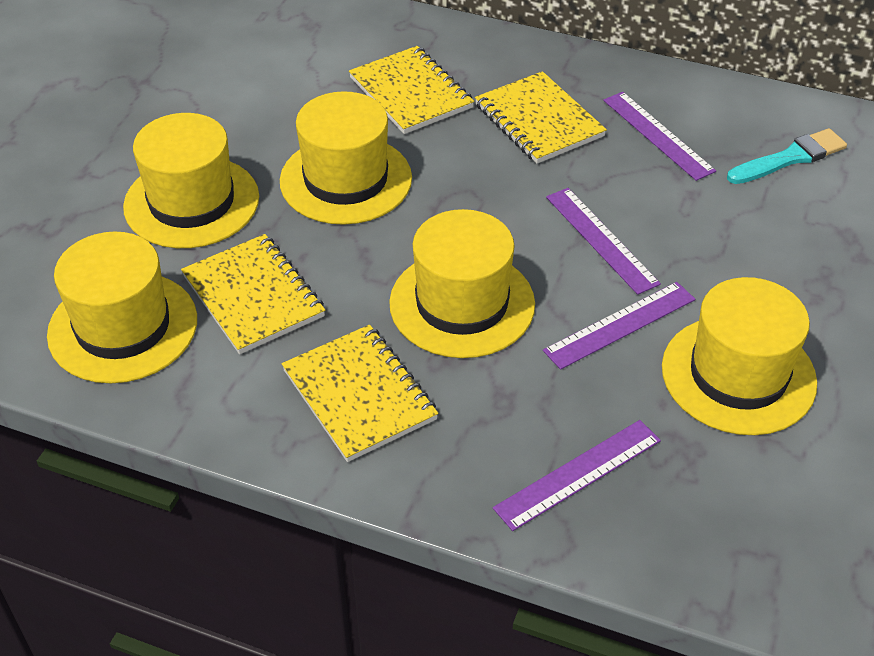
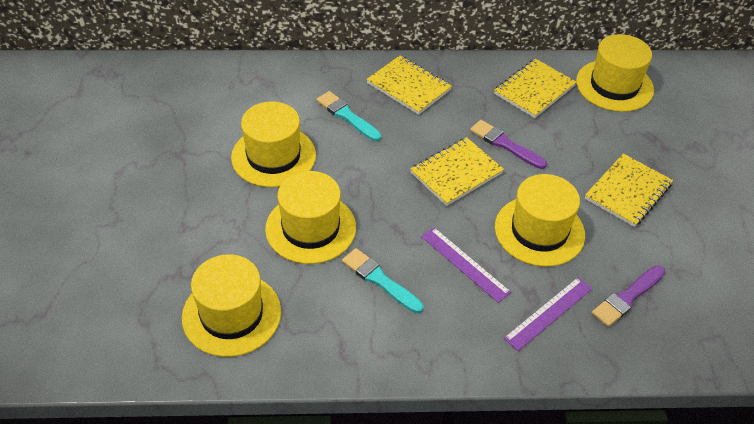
purple brush: 0 -> 2
purple ruler: 4 -> 2
turquoise brush: 1 -> 2

